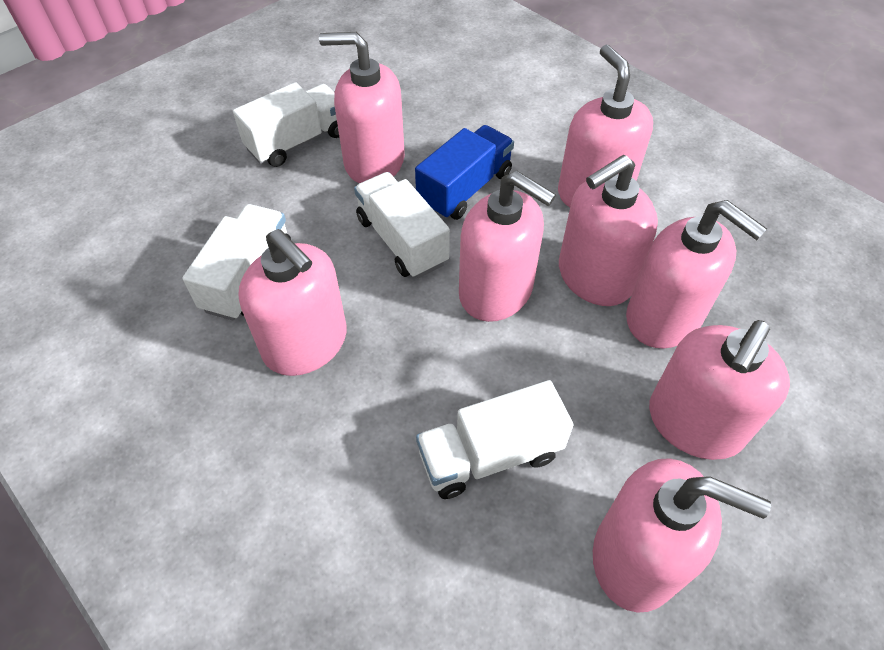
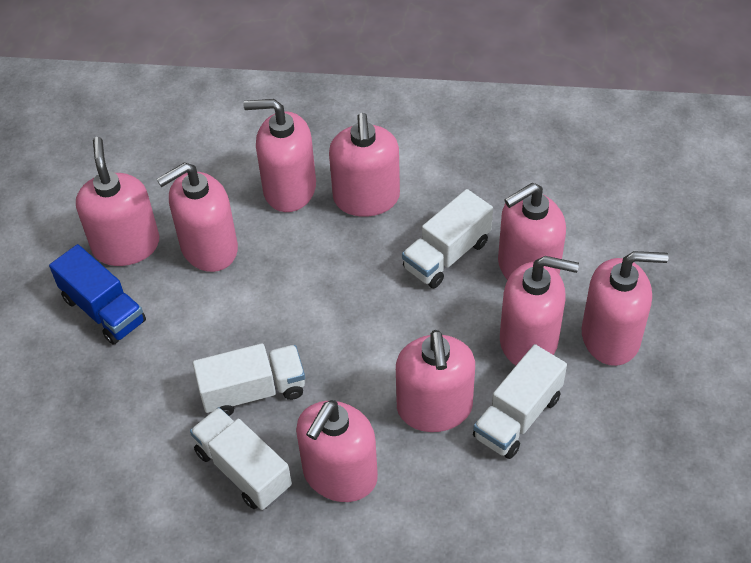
pink soap dispenser: 8 -> 9

